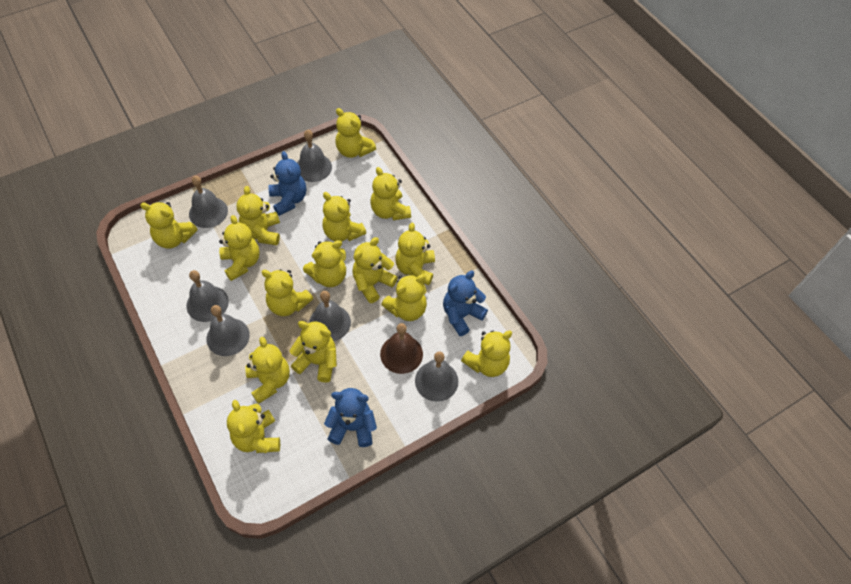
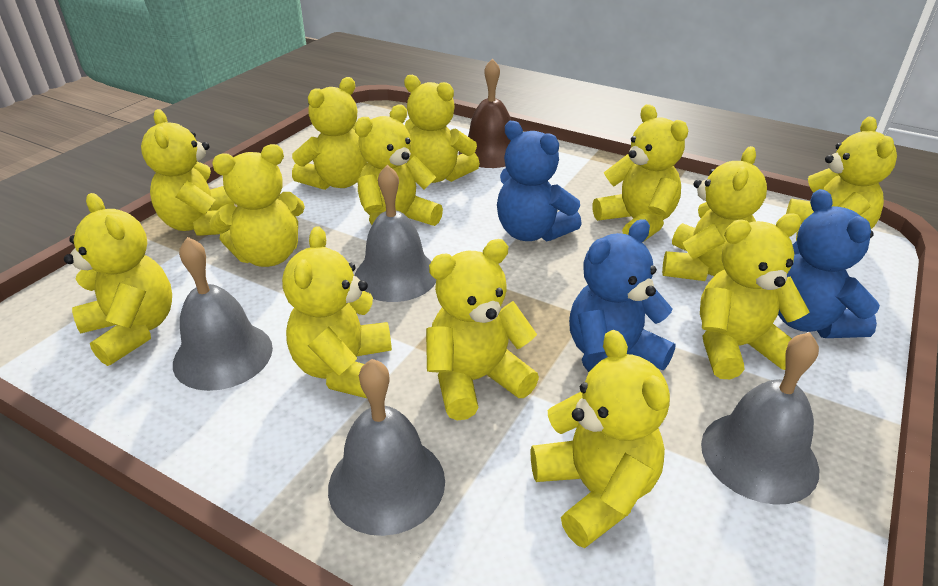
grey bell: 6 -> 4
yellow teddy bear: 15 -> 13

